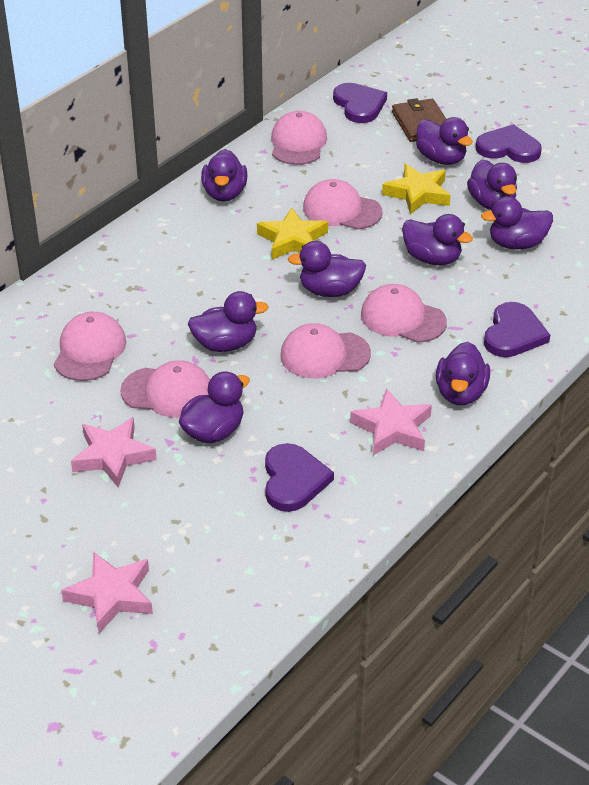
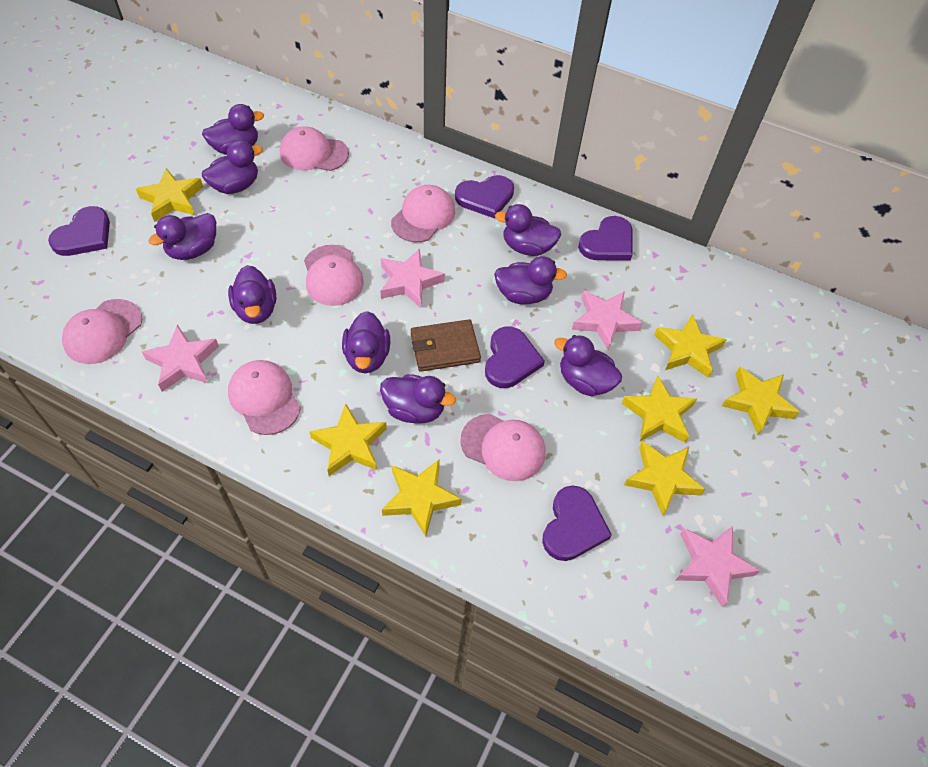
pink star: 3 -> 4
purple heart: 4 -> 5
yellow star: 2 -> 7

